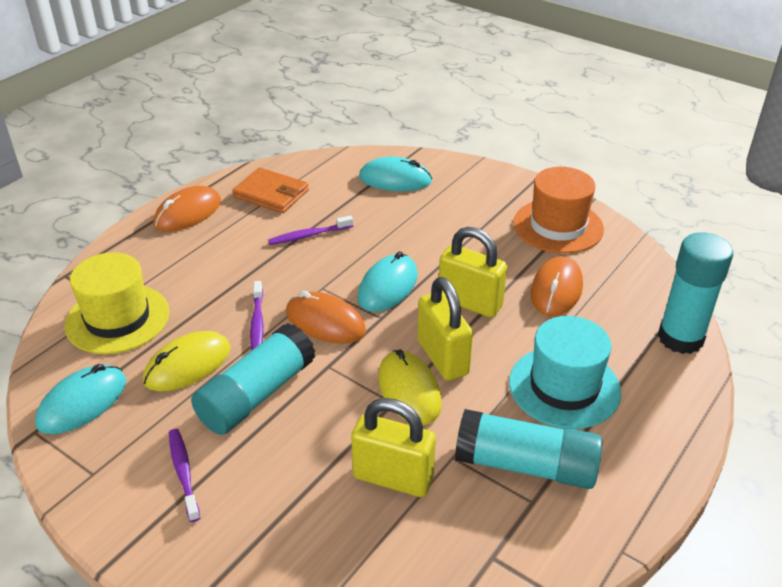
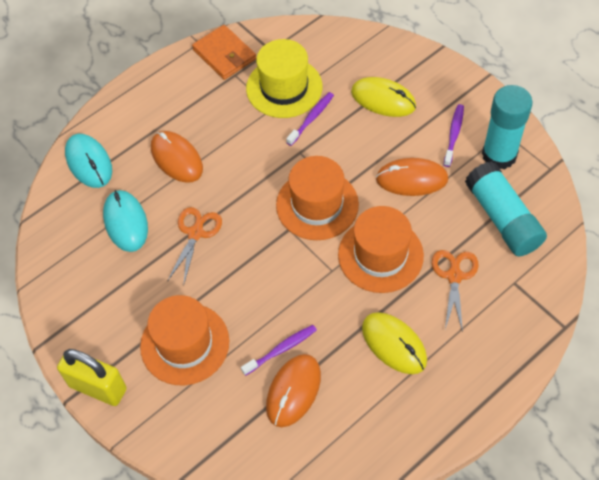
orange hat: 1 -> 3
orange scissors: 0 -> 2
turquoise glue stick: 3 -> 2
turquoise hat: 1 -> 0
turquoise mouse: 3 -> 2
yellow padlock: 3 -> 1

